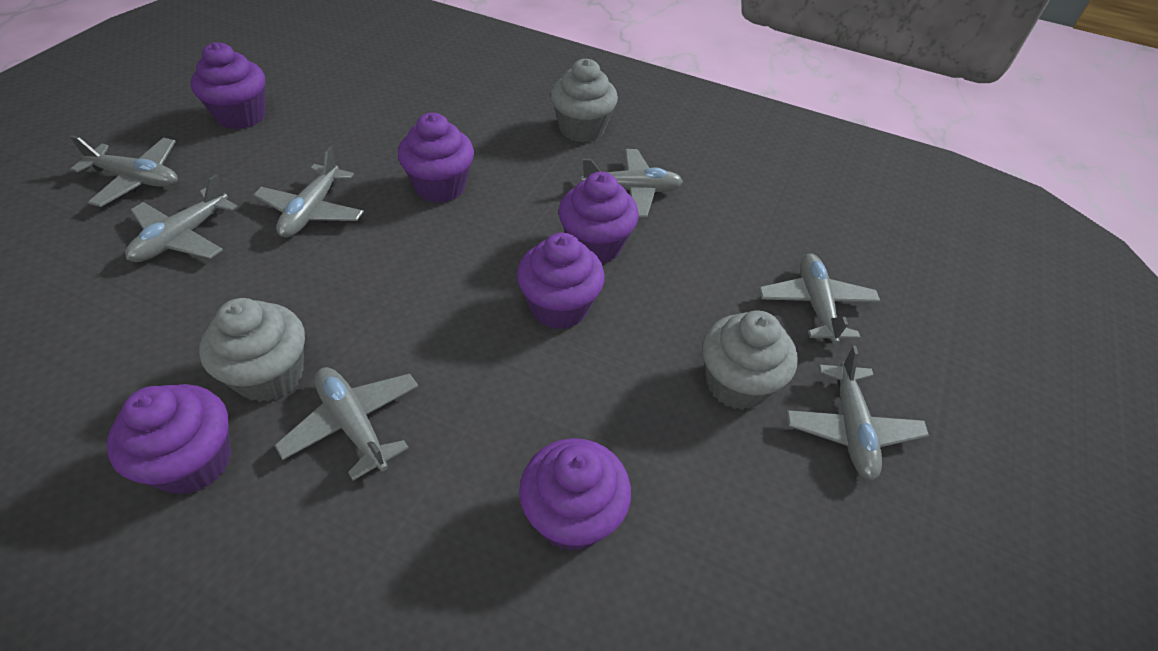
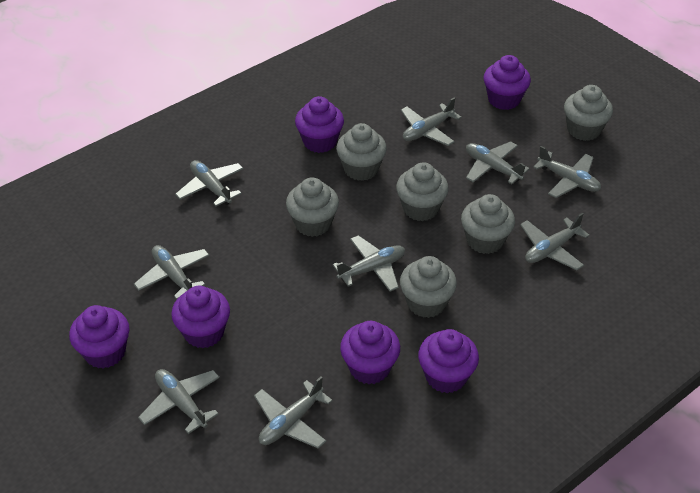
grey cupcake: 3 -> 6
grey plane: 7 -> 9

